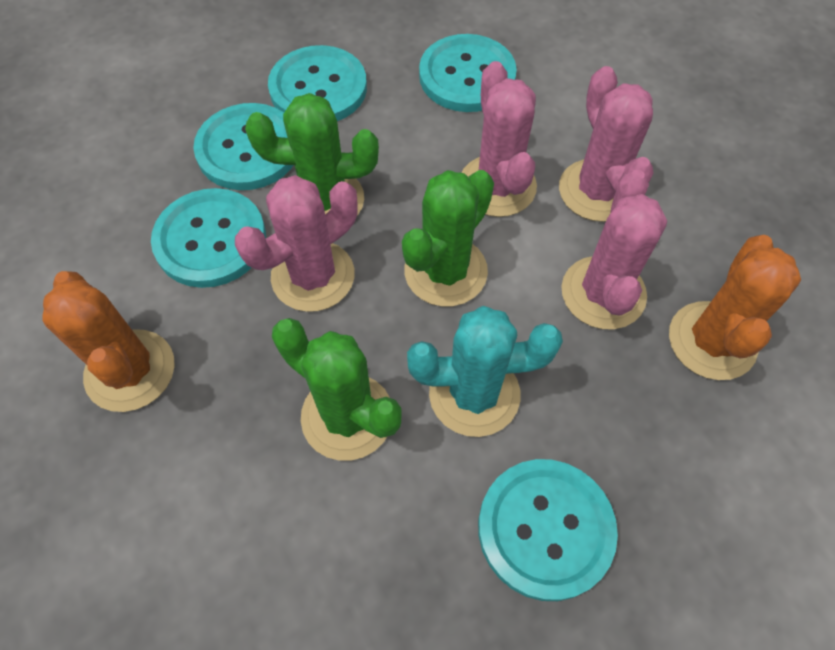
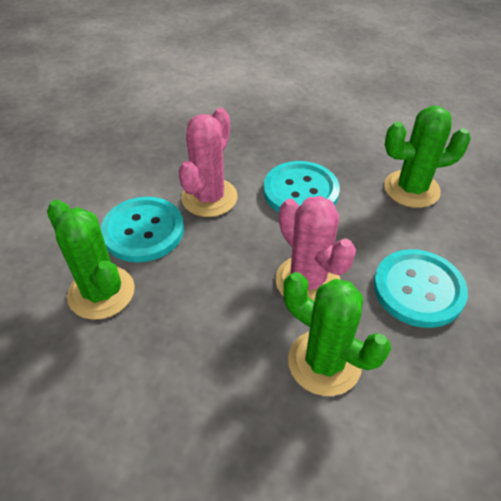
orange cactus: 2 -> 0
pink cactus: 4 -> 2
turquoise button: 5 -> 3
turquoise cactus: 1 -> 0

